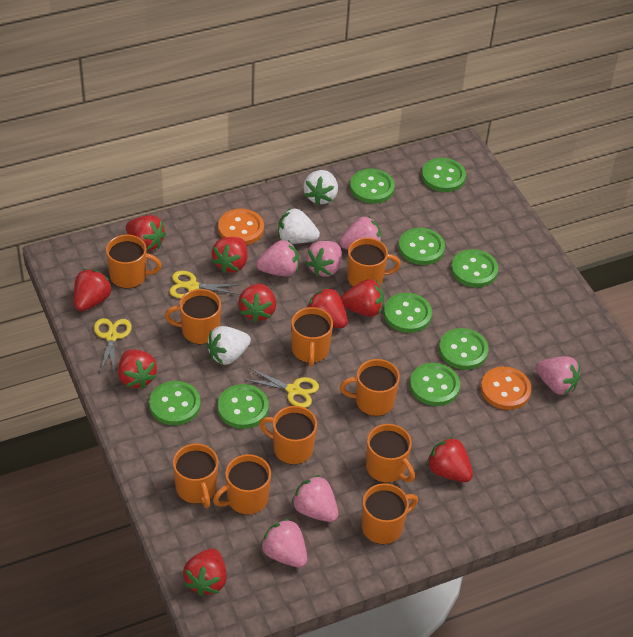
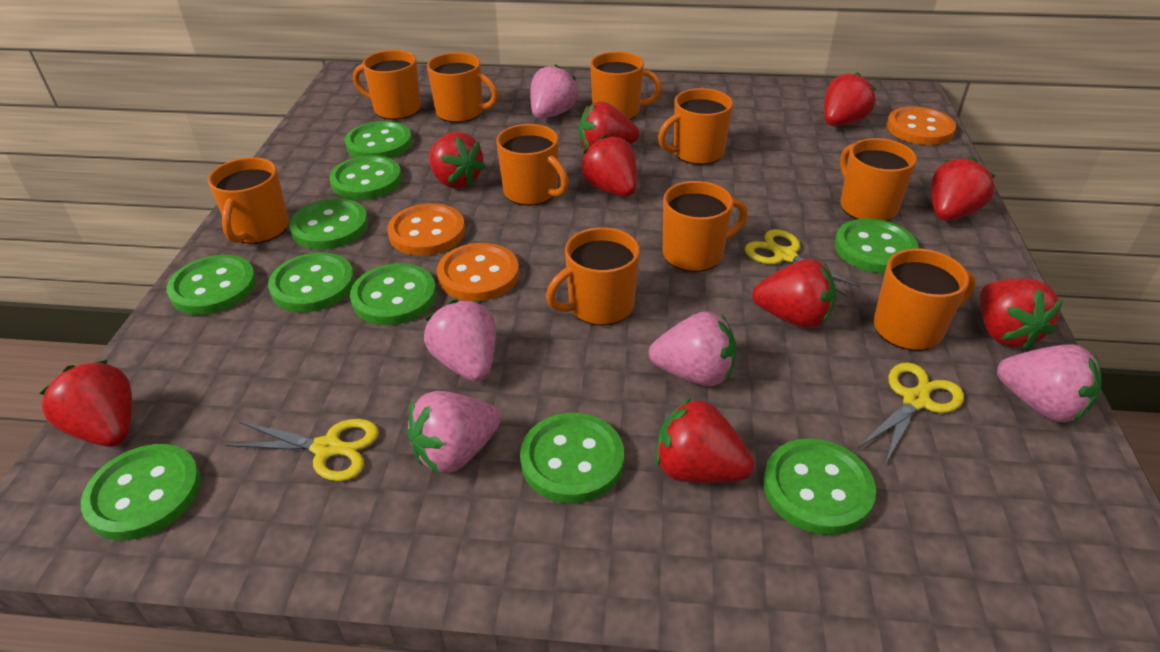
green button: 9 -> 10
orange button: 2 -> 3
pink strawberry: 6 -> 5
white strawberry: 3 -> 0

